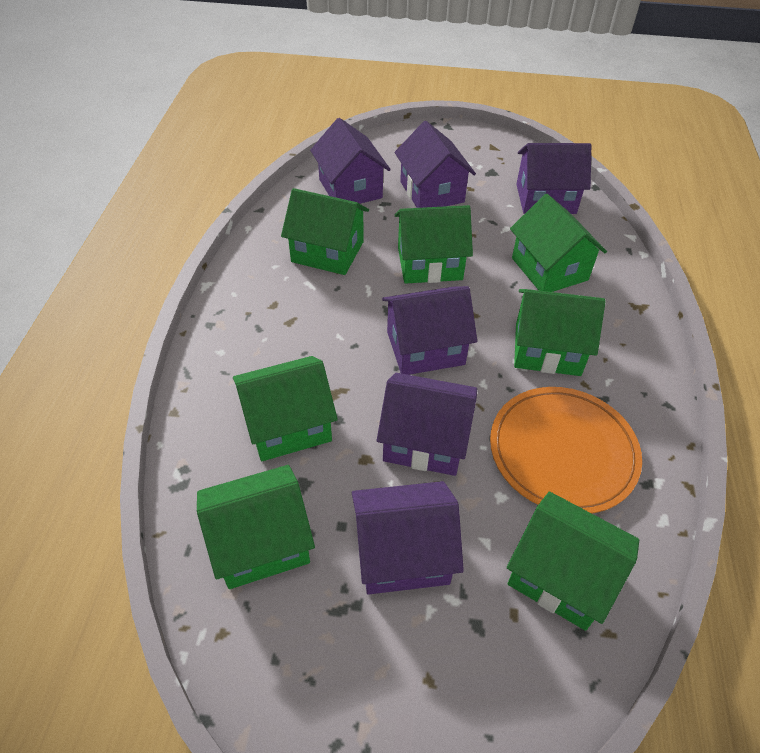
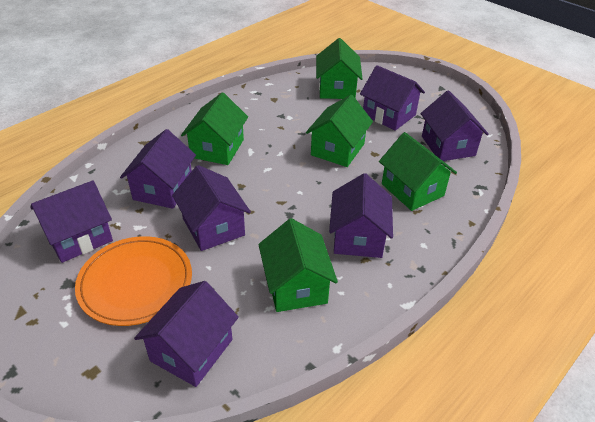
green house: 7 -> 5
purple house: 6 -> 7

